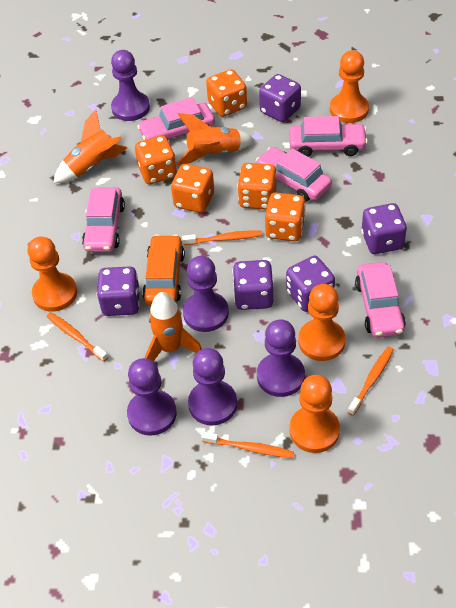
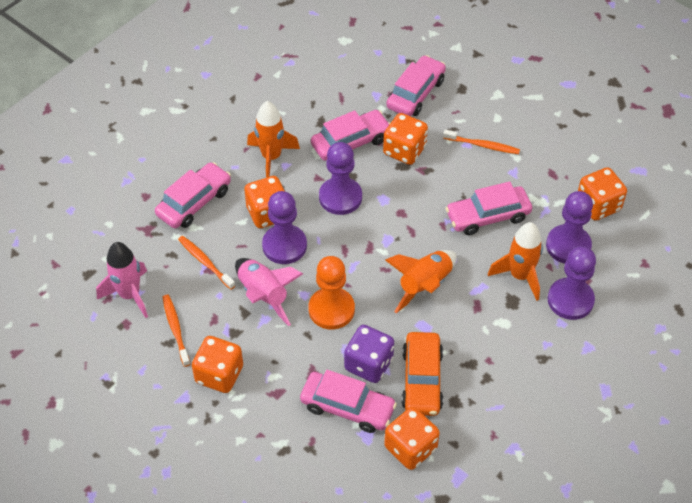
orange pawn: 4 -> 1
orange toothbrush: 4 -> 3
pink rocket: 0 -> 2
purple dice: 5 -> 1
purple pawn: 5 -> 4

